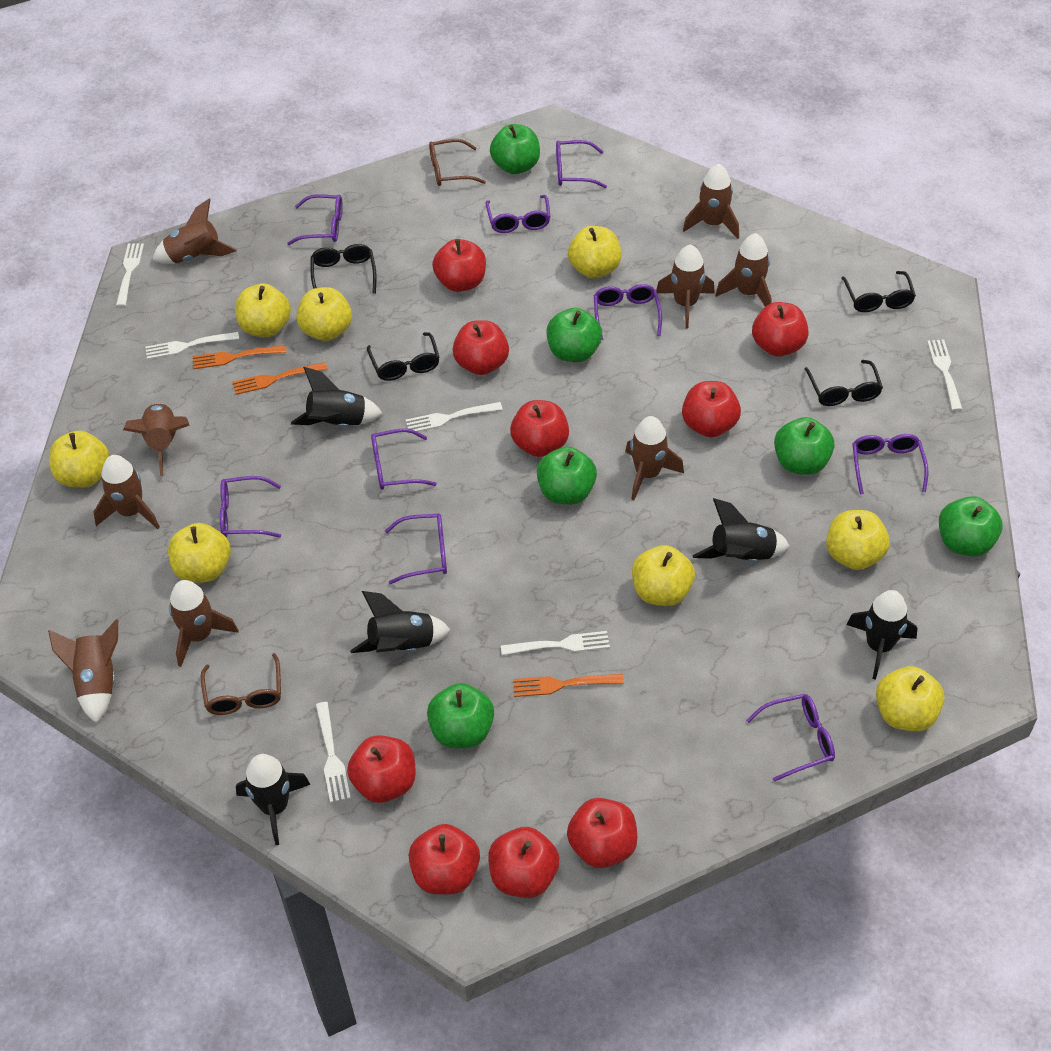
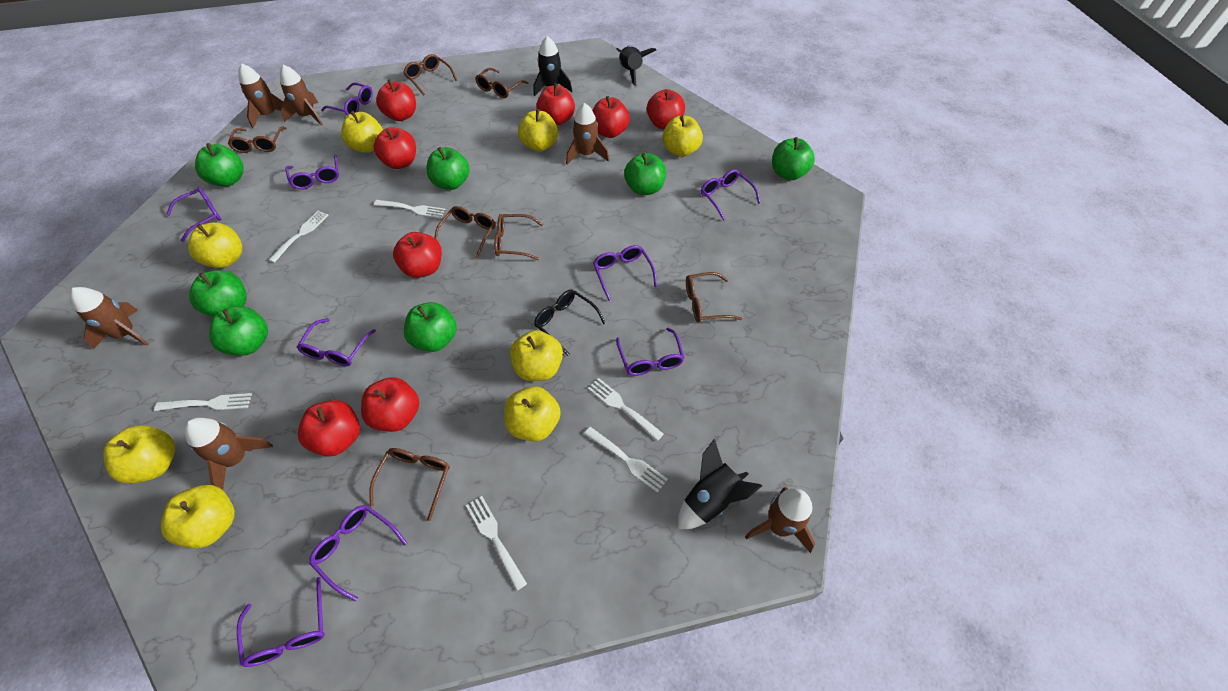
black glasses: 4 -> 1
black rocket: 5 -> 3
brown glasses: 2 -> 7
brown rocket: 9 -> 6
green apple: 6 -> 7
orange fork: 3 -> 0
red apple: 9 -> 8

